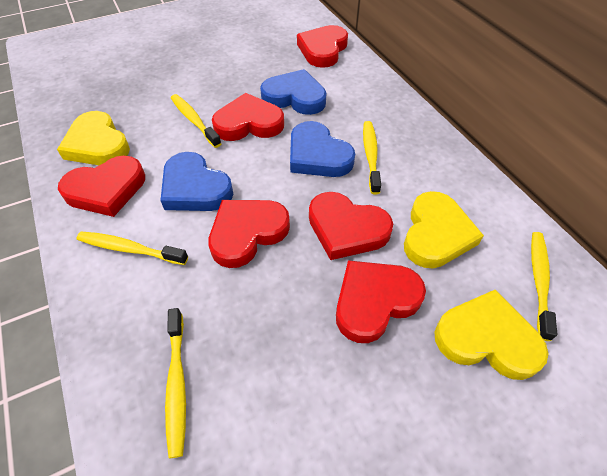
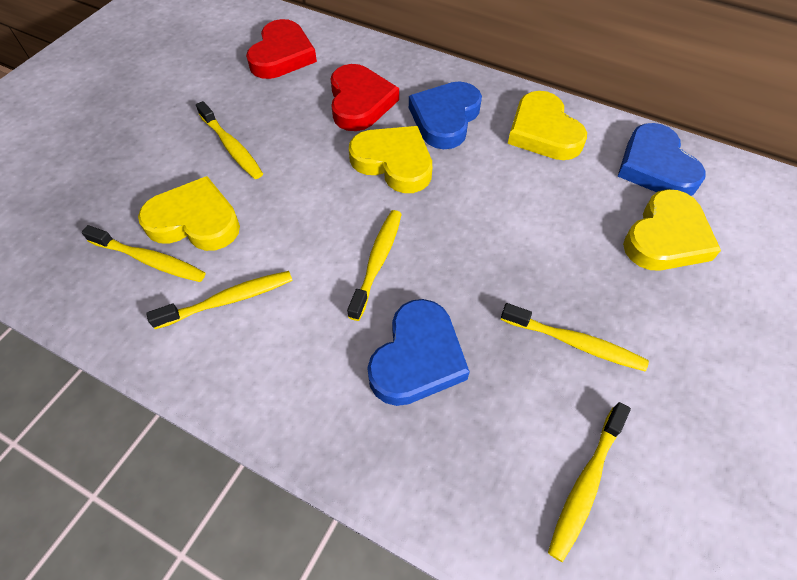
red heart: 6 -> 2
yellow heart: 3 -> 4
yellow toothbrush: 5 -> 6

